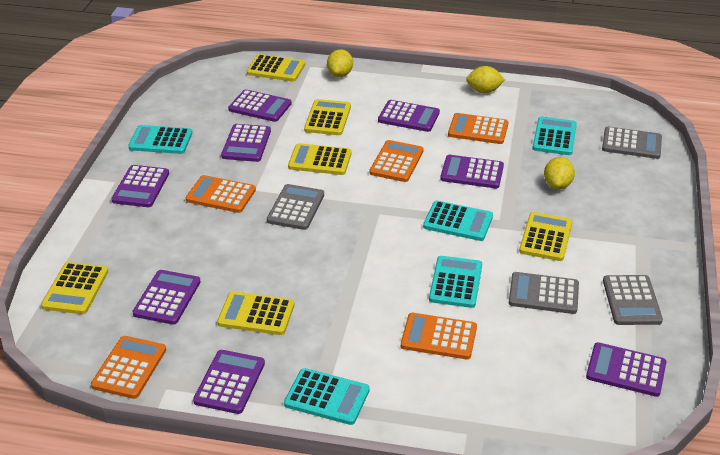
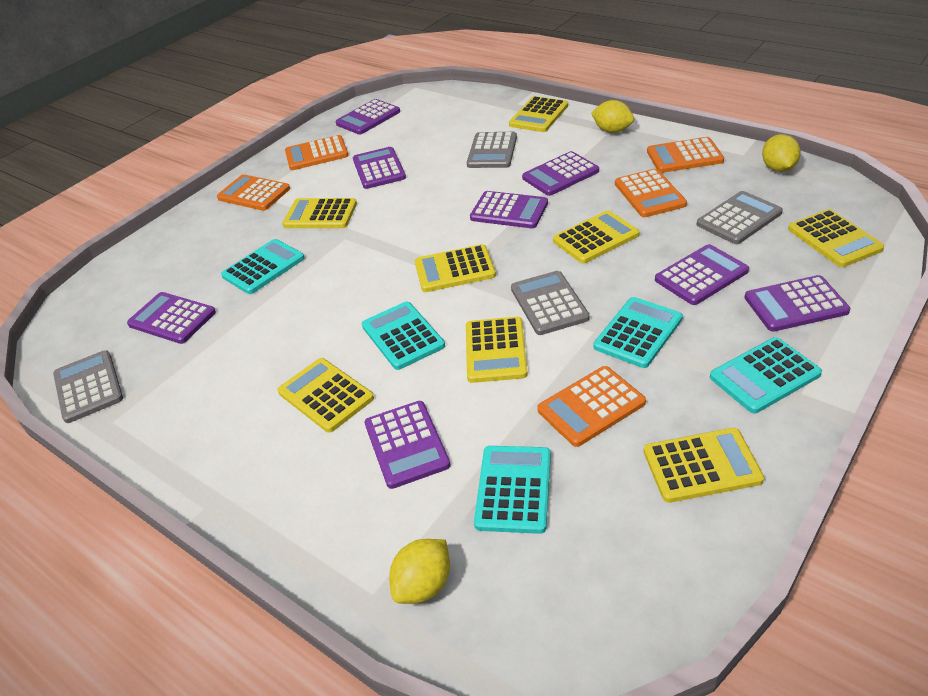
yellow calculator: 6 -> 8

